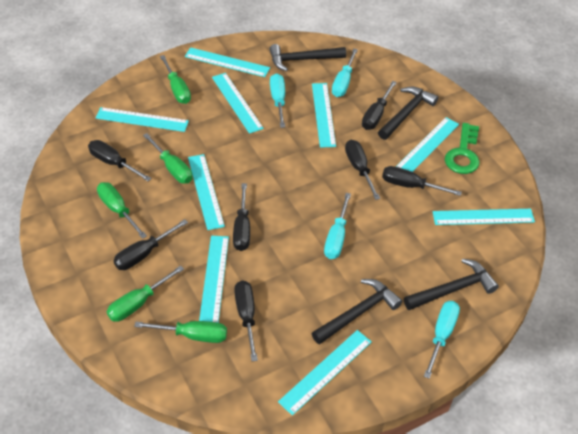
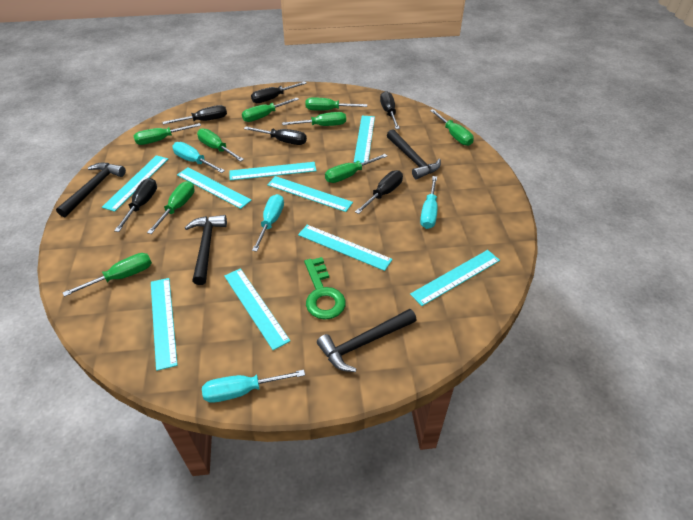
black screwdriver: 7 -> 6
green screwdriver: 5 -> 9

